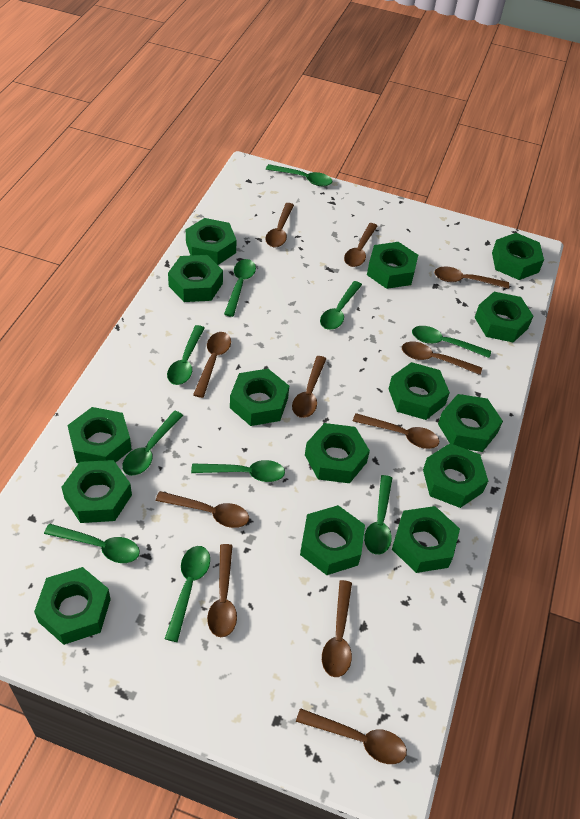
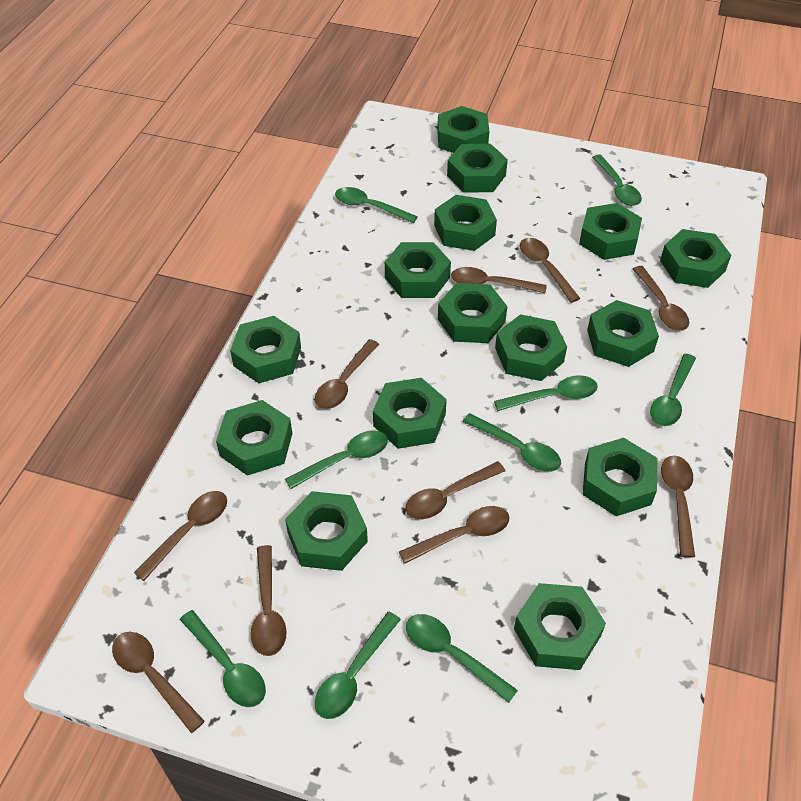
brown spoon: 11 -> 10
green spoon: 10 -> 9

